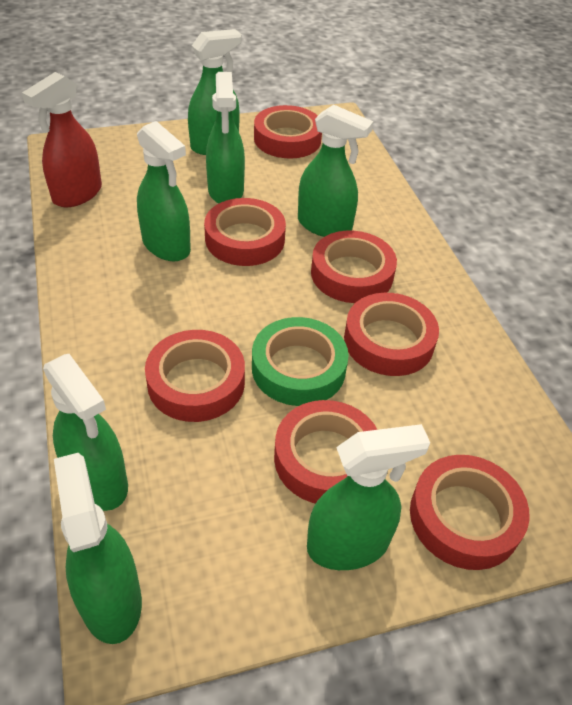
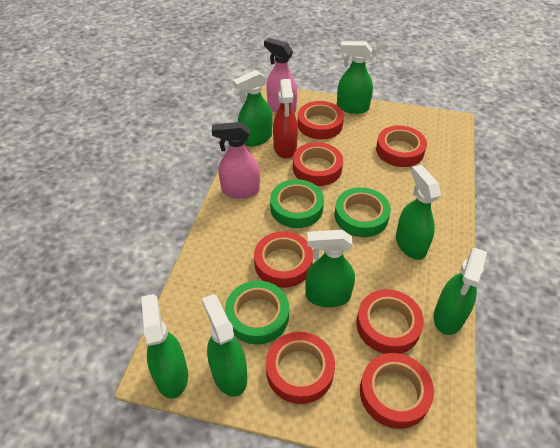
green tape: 1 -> 3
pink spray bottle: 0 -> 2

